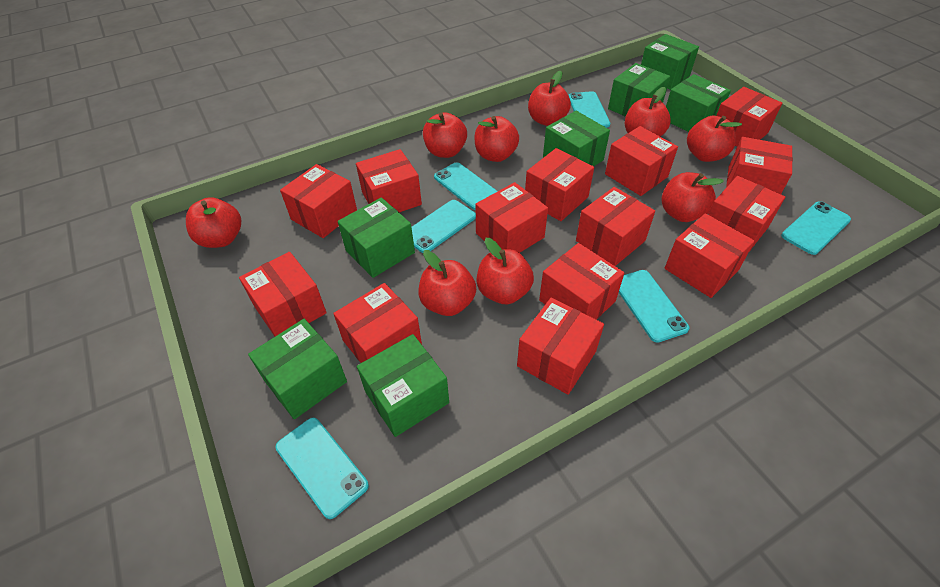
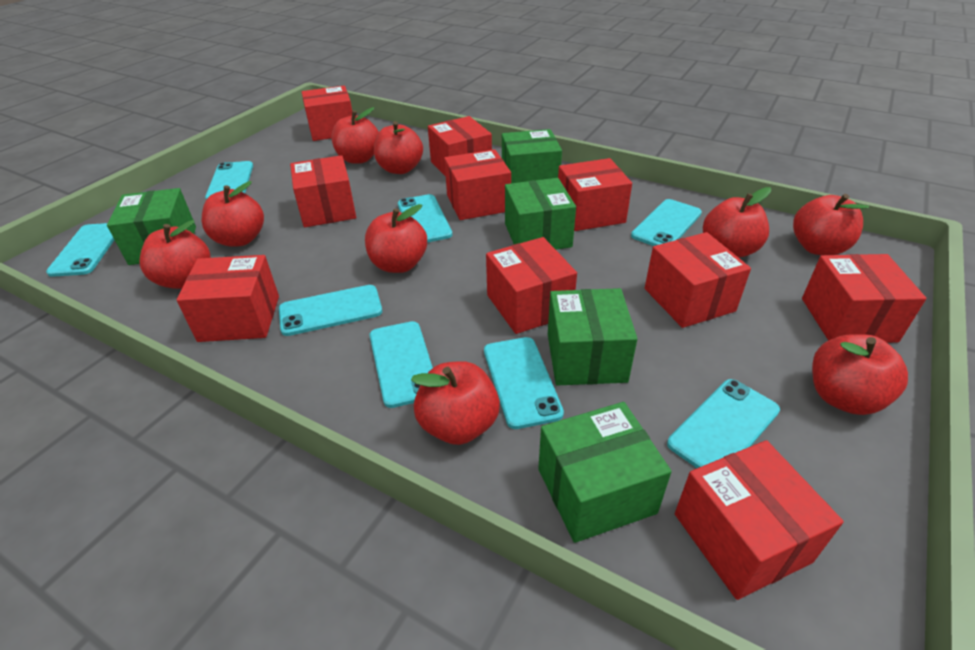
green box: 7 -> 5
red box: 14 -> 10
turquoise phone: 6 -> 8

